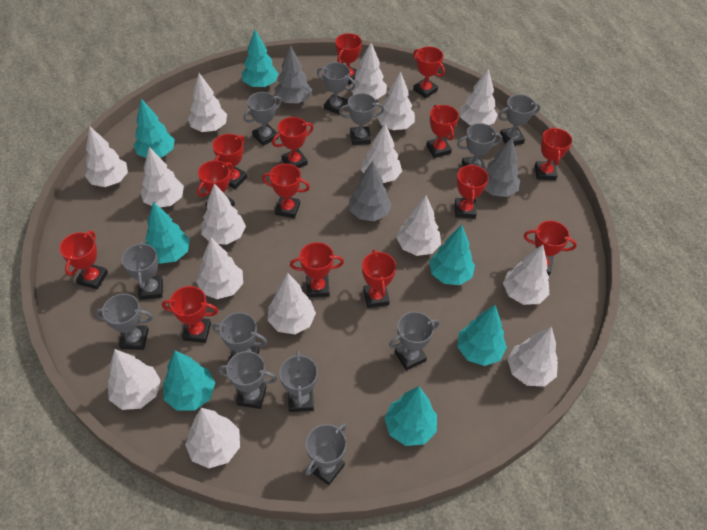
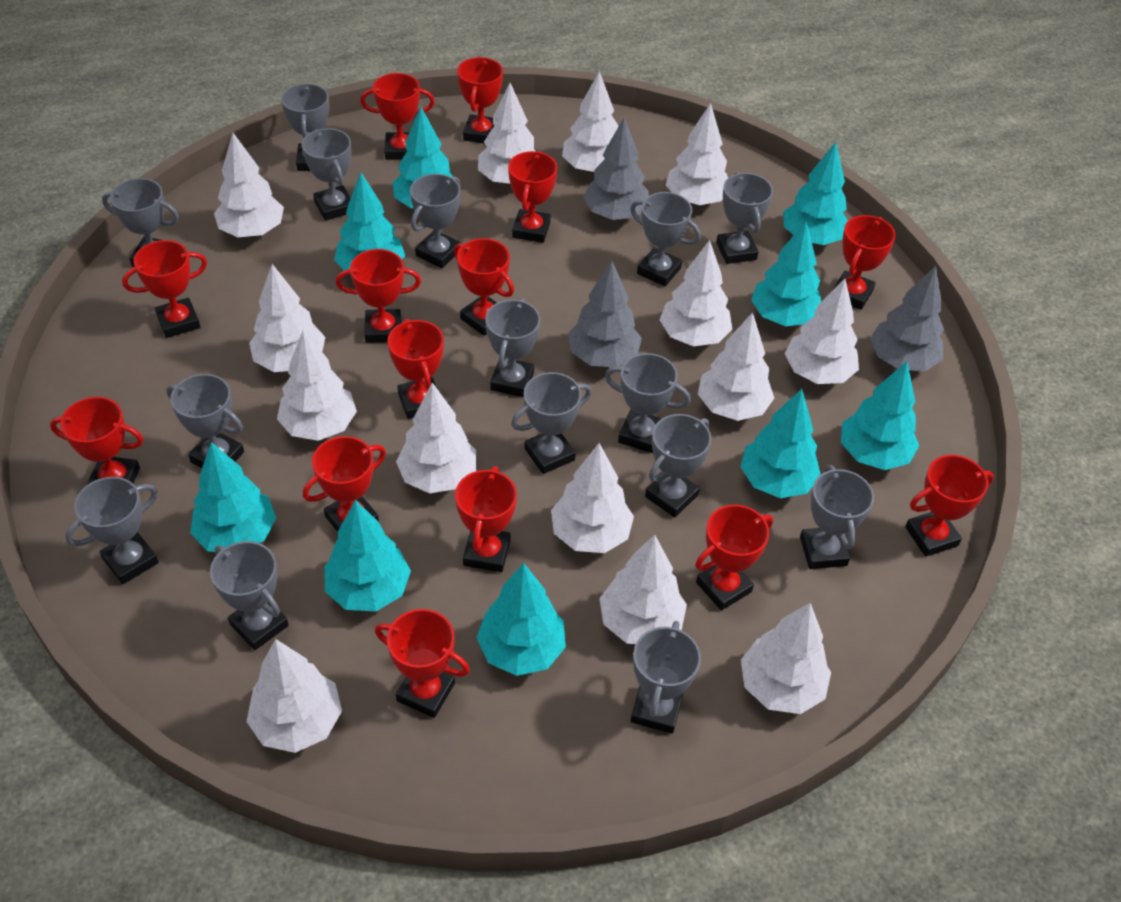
grey trophy: 12 -> 15
turquoise tree: 7 -> 9
white tree: 15 -> 14

